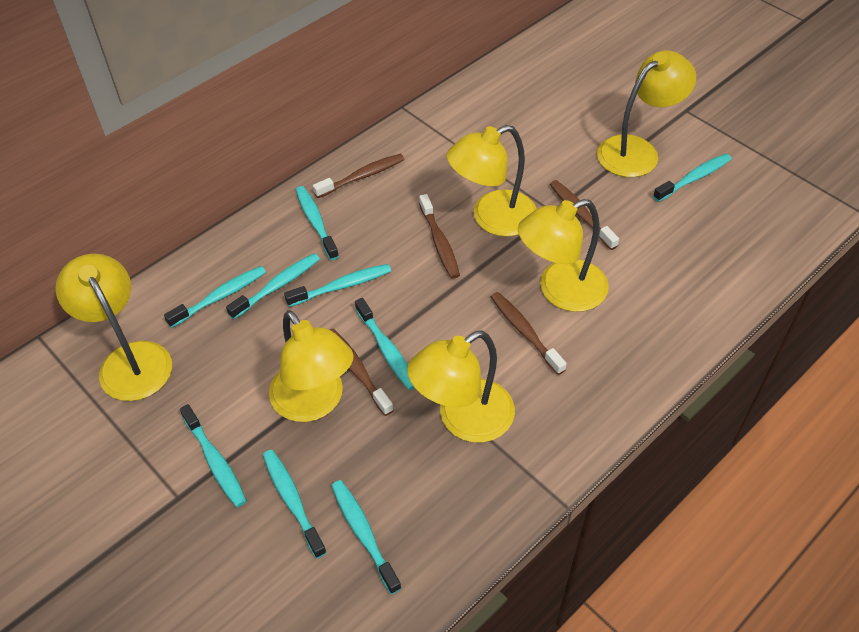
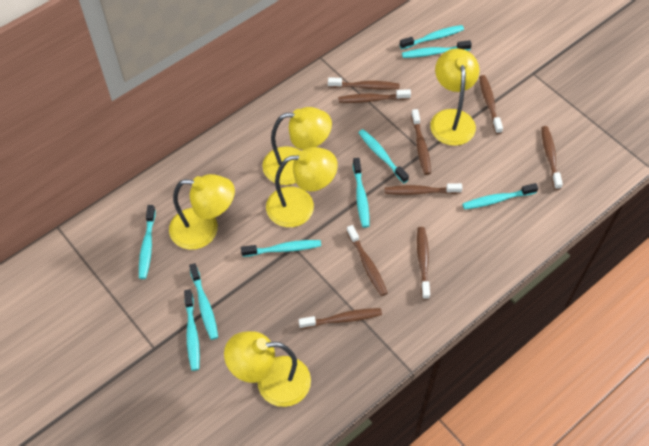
brown toothbrush: 5 -> 9
yellow lamp: 6 -> 5

